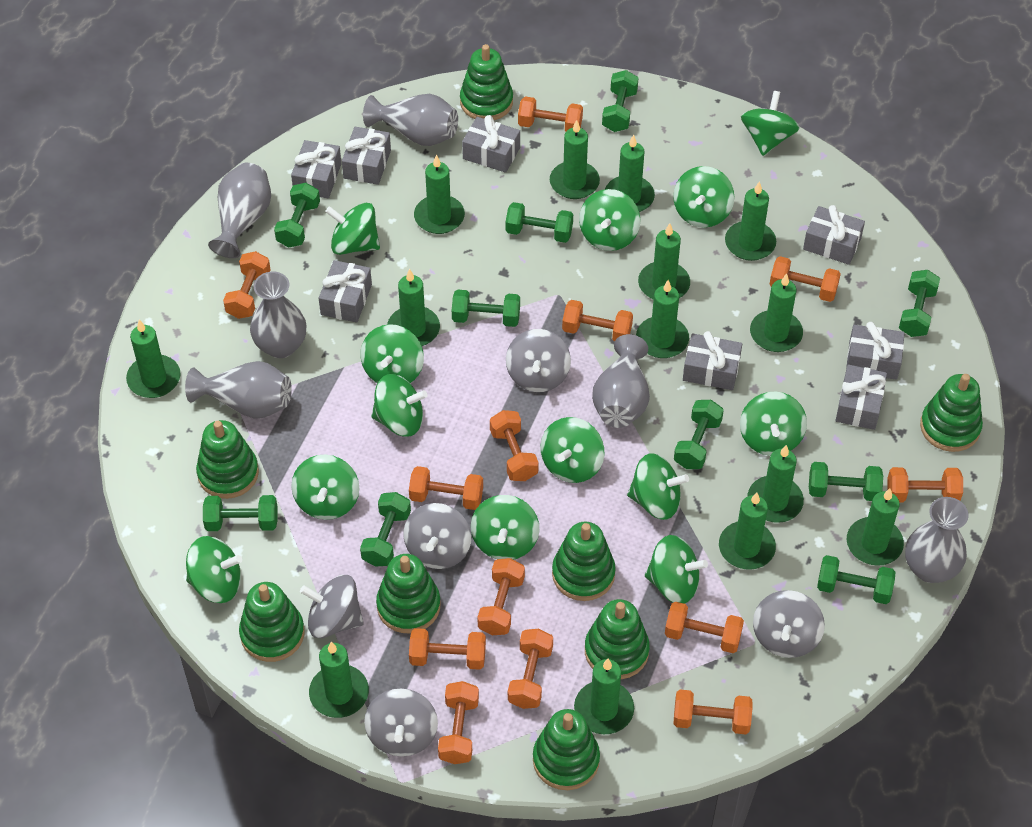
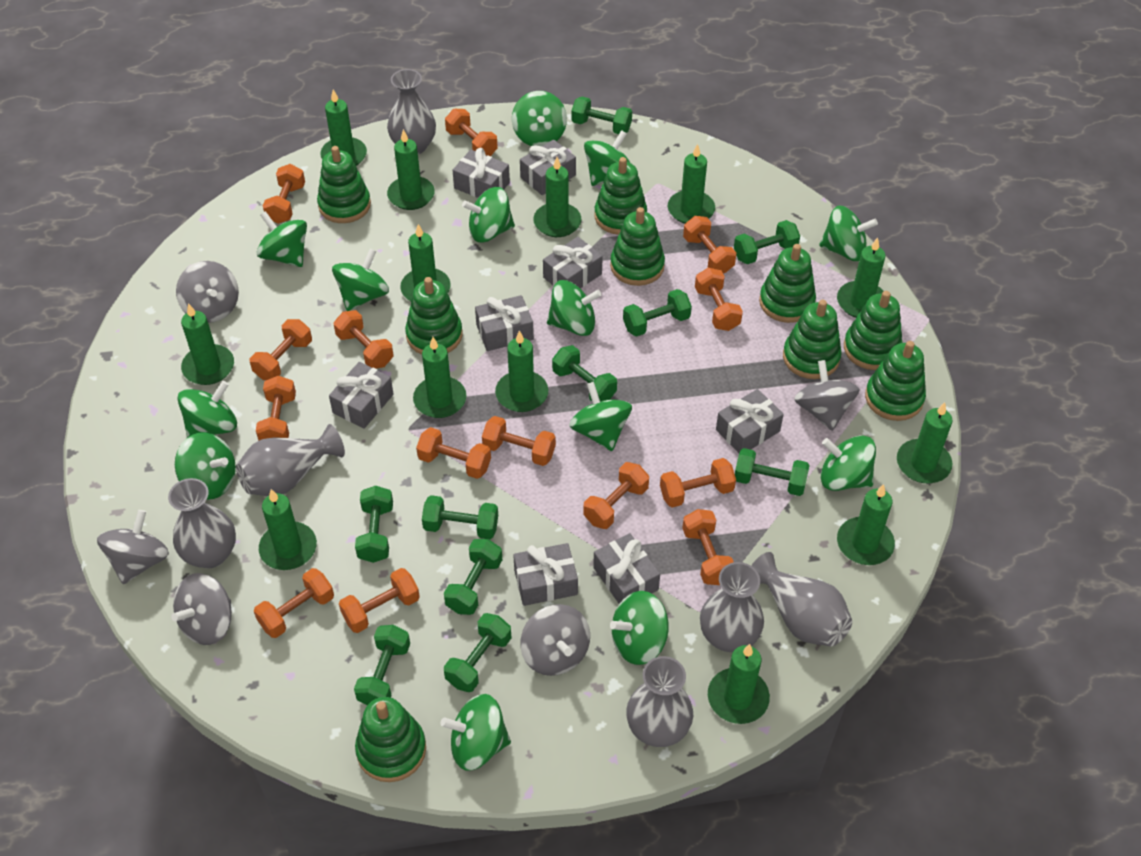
green candle: 14 -> 13
green stacking toy: 8 -> 9
orange dumbbell: 13 -> 14

